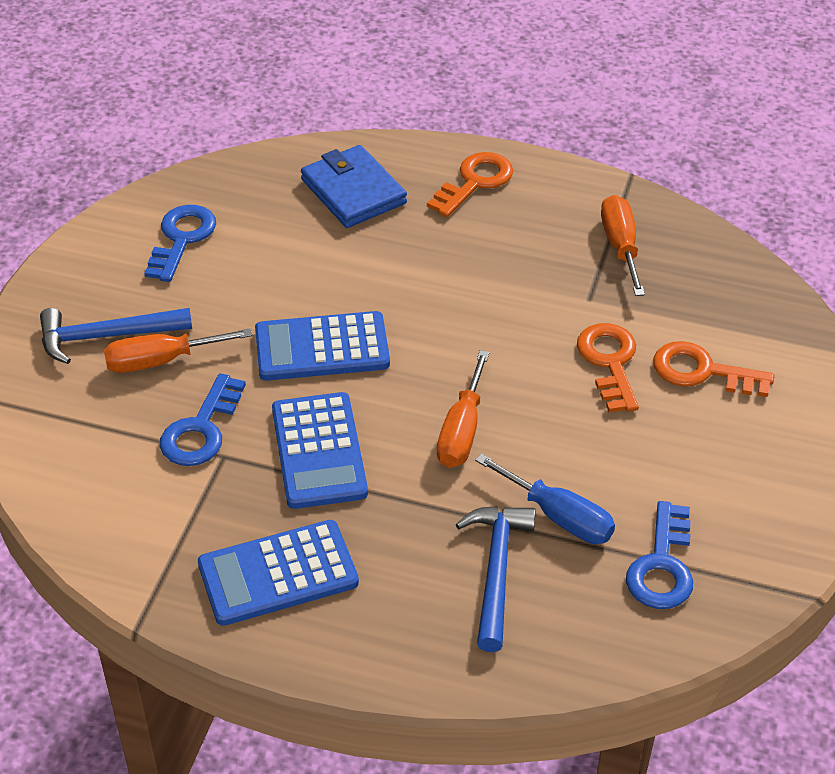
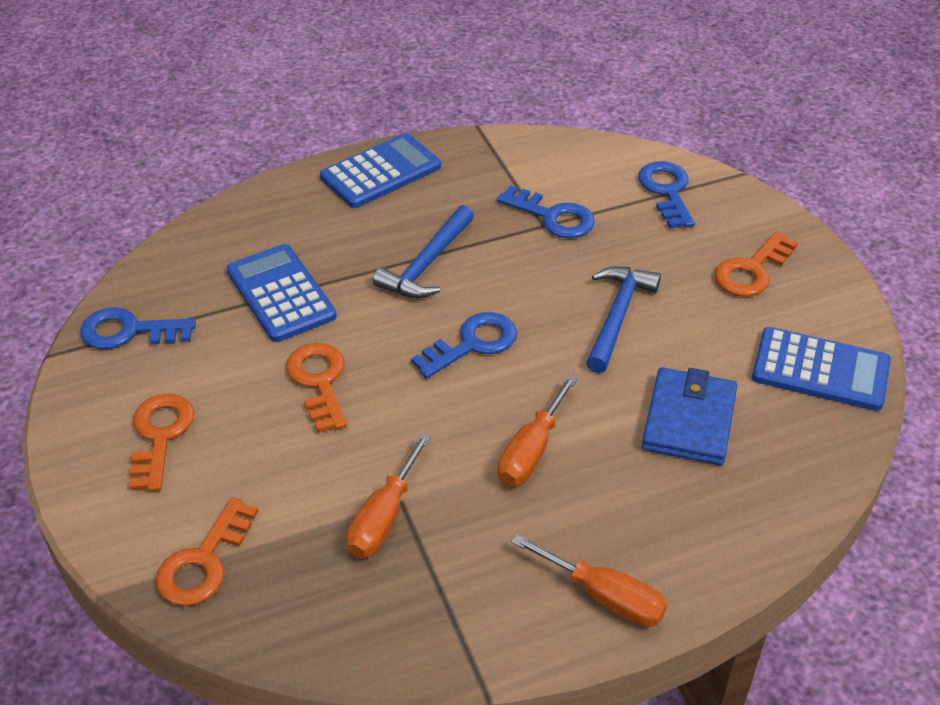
blue key: 3 -> 4
blue screwdriver: 1 -> 0
orange key: 3 -> 4

